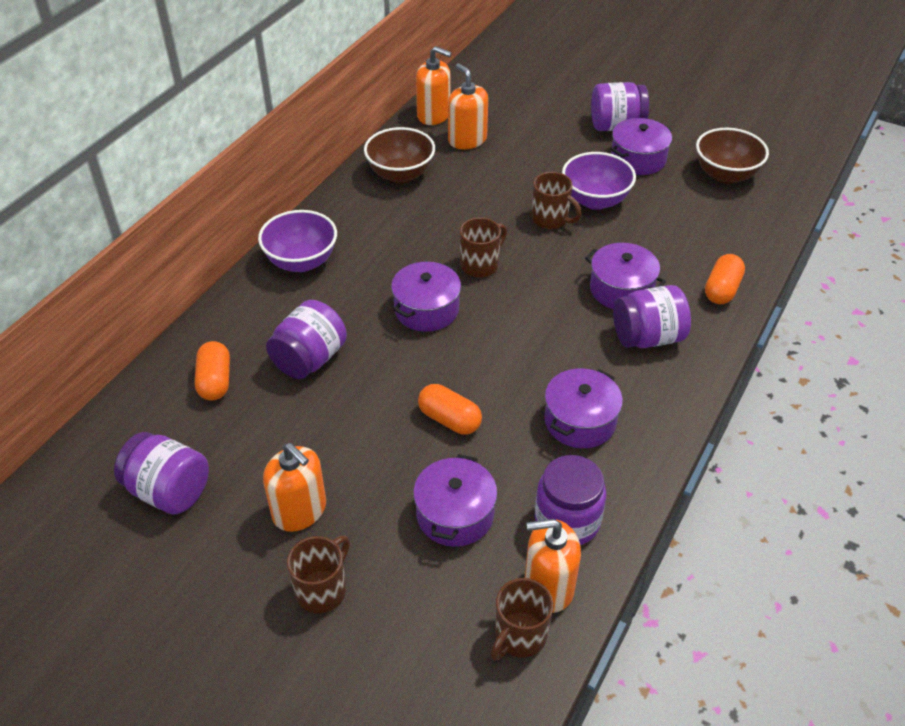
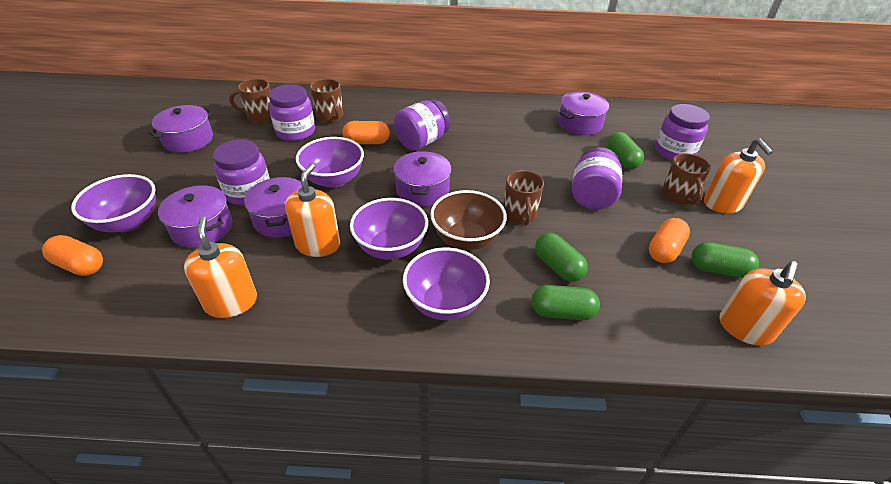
brown bowl: 2 -> 1
green capsule: 0 -> 4
purple bowl: 2 -> 4

